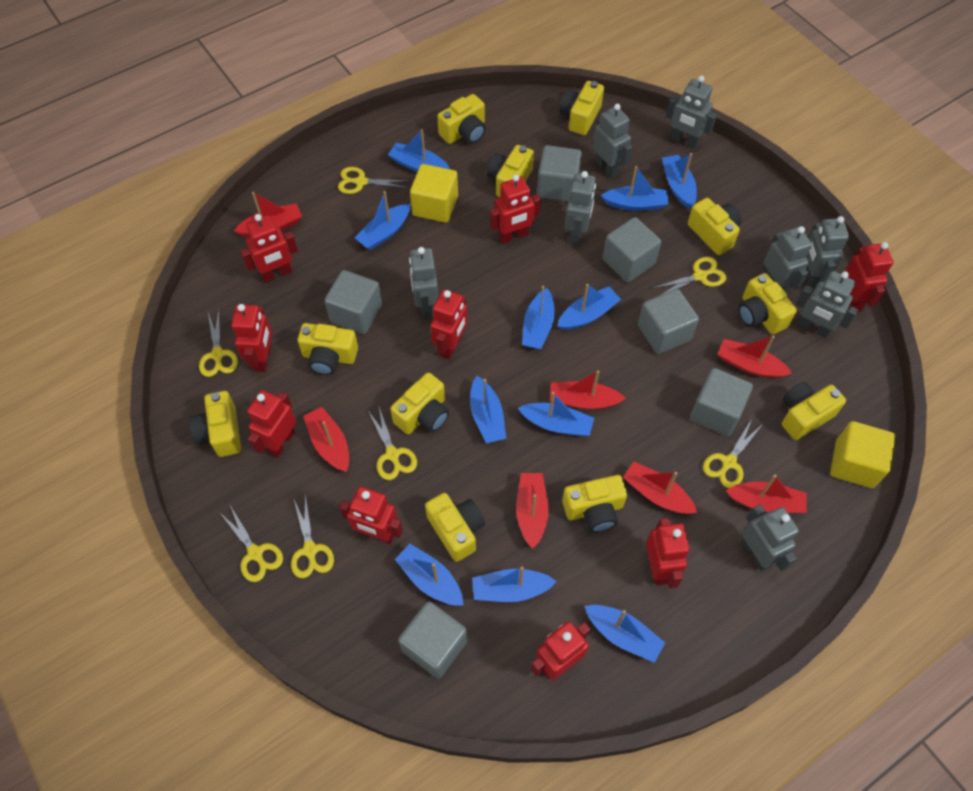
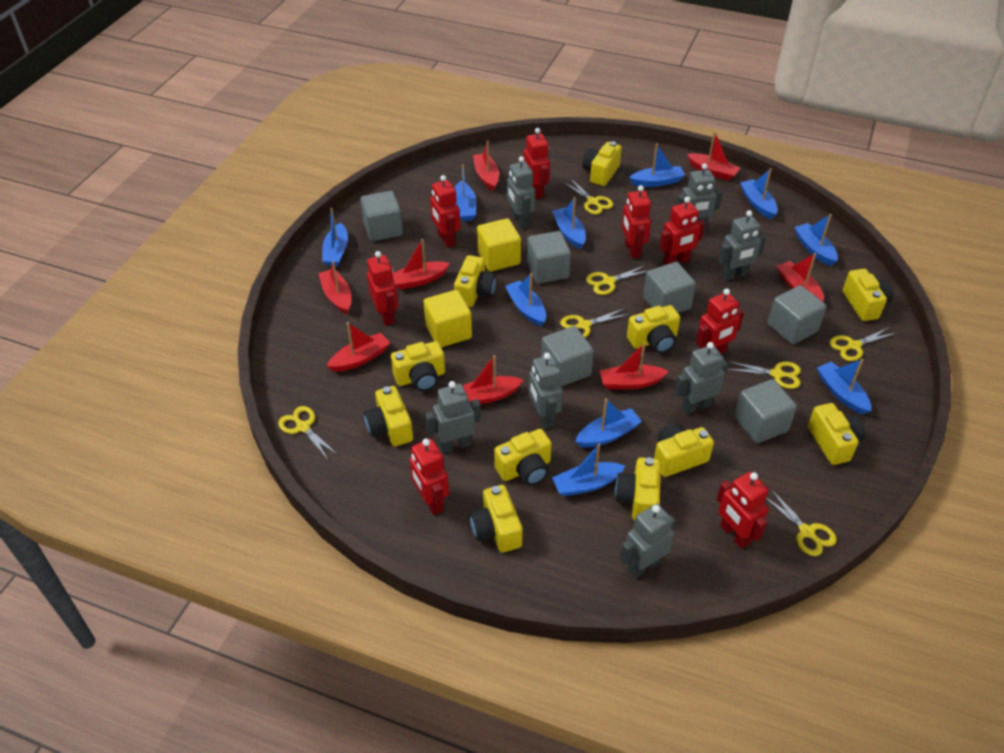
blue boat: 11 -> 10
grey robot: 8 -> 7
red boat: 7 -> 8
red robot: 9 -> 8

